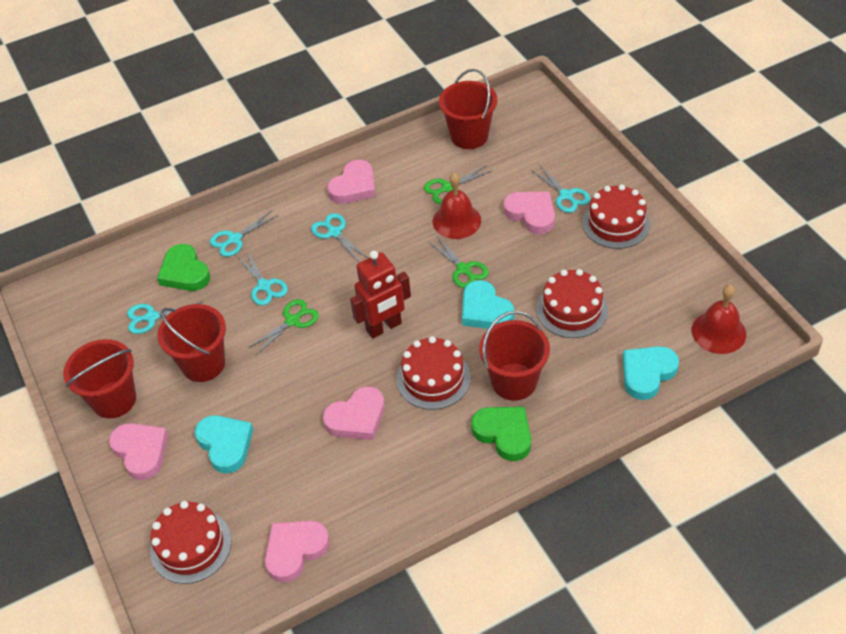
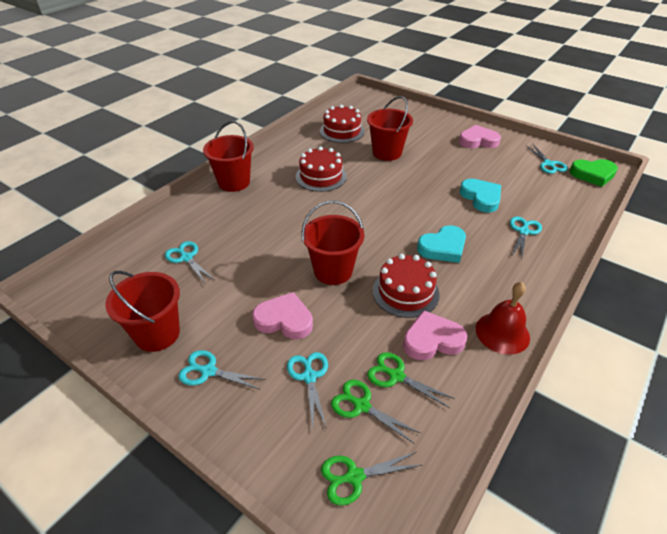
green heart: 2 -> 1
pink heart: 5 -> 3
red bell: 2 -> 1
red cake: 4 -> 3
red robot: 1 -> 0
turquoise heart: 3 -> 2

